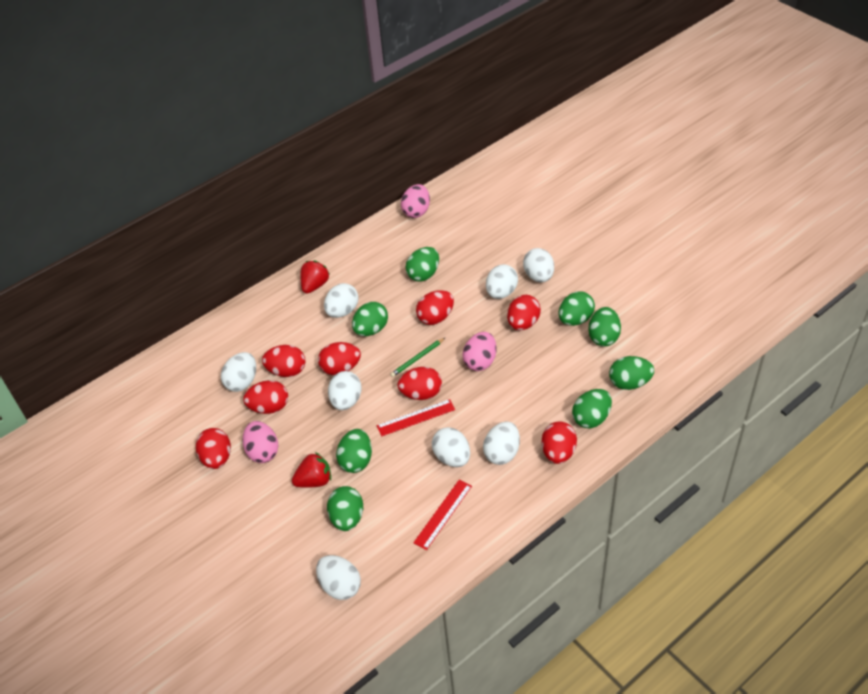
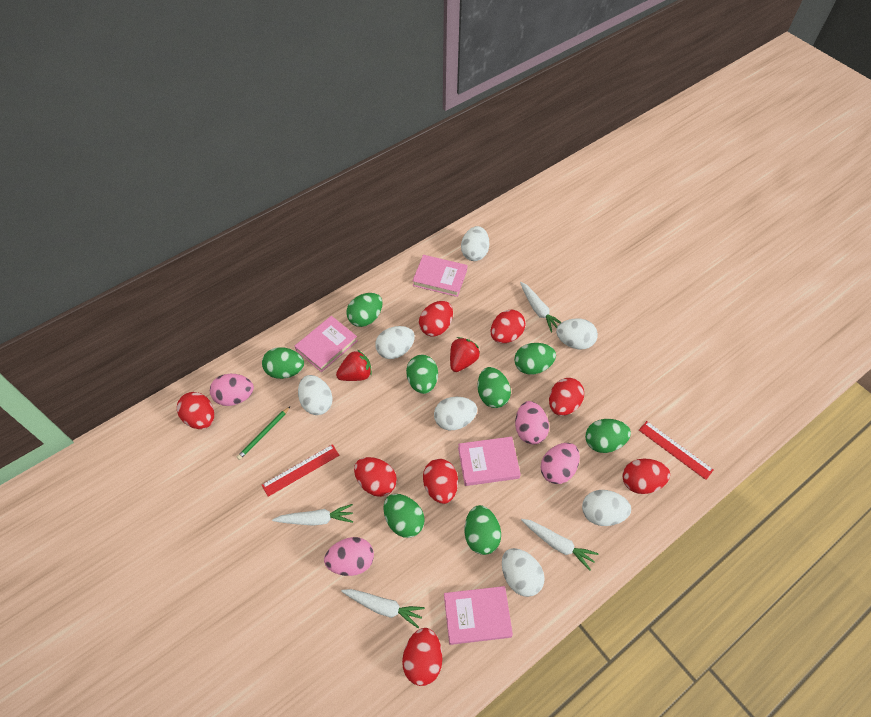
pink book: 0 -> 4
pink egg: 3 -> 4
white carrot: 0 -> 4
white egg: 8 -> 7

